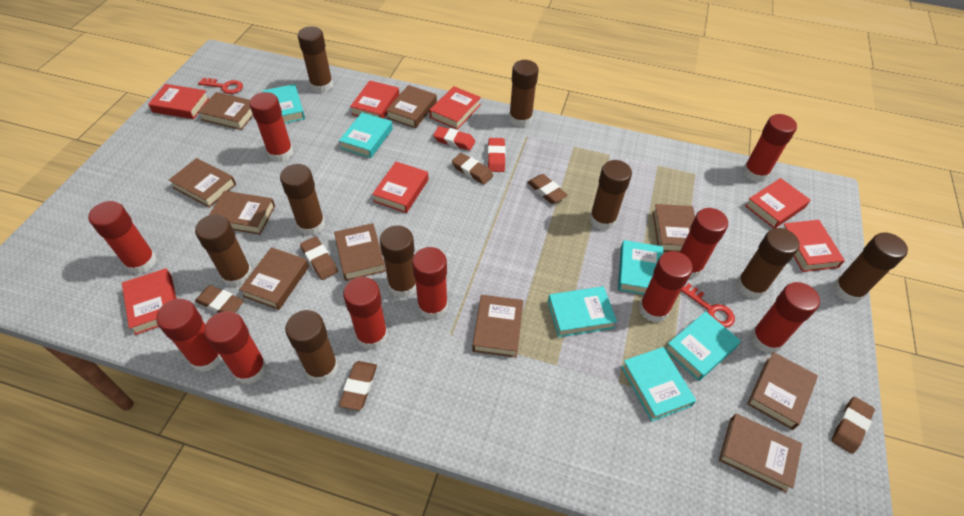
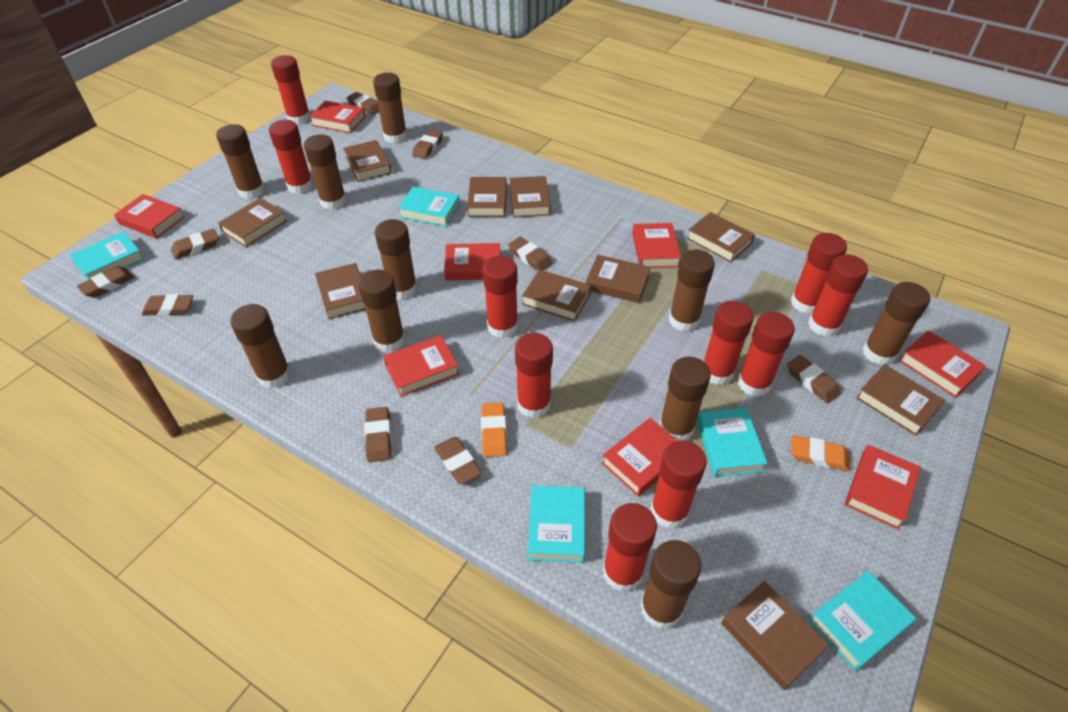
brown eraser: 6 -> 9
brown glue stick: 9 -> 10
orange eraser: 0 -> 2
red book: 7 -> 8
red eraser: 2 -> 0
red key: 2 -> 0
turquoise book: 6 -> 5

